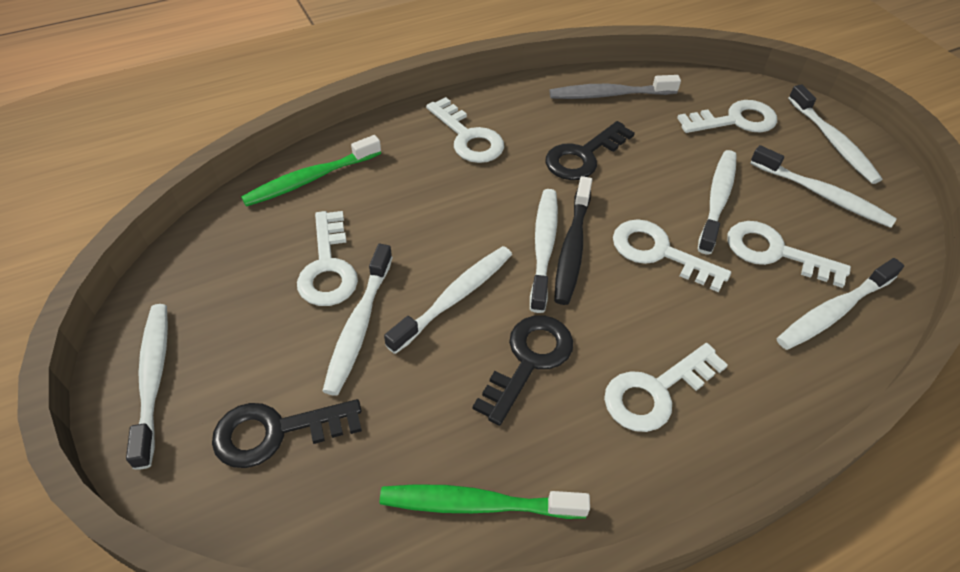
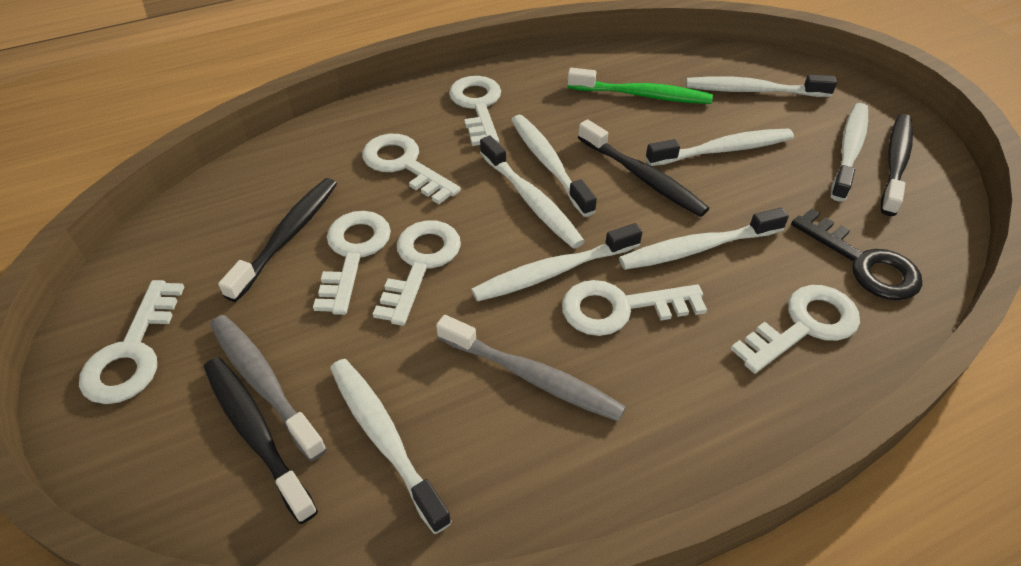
black key: 3 -> 1
black toothbrush: 1 -> 4
green toothbrush: 2 -> 1
grey toothbrush: 1 -> 2
white key: 6 -> 7

